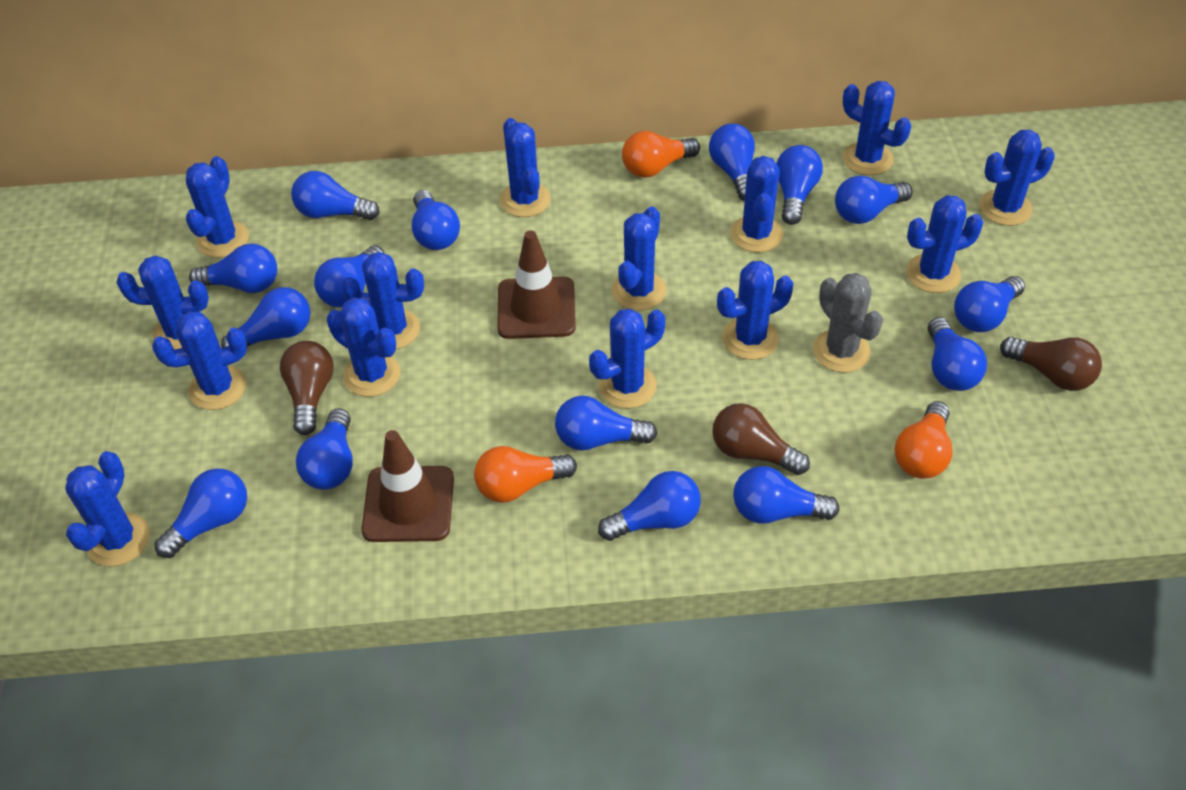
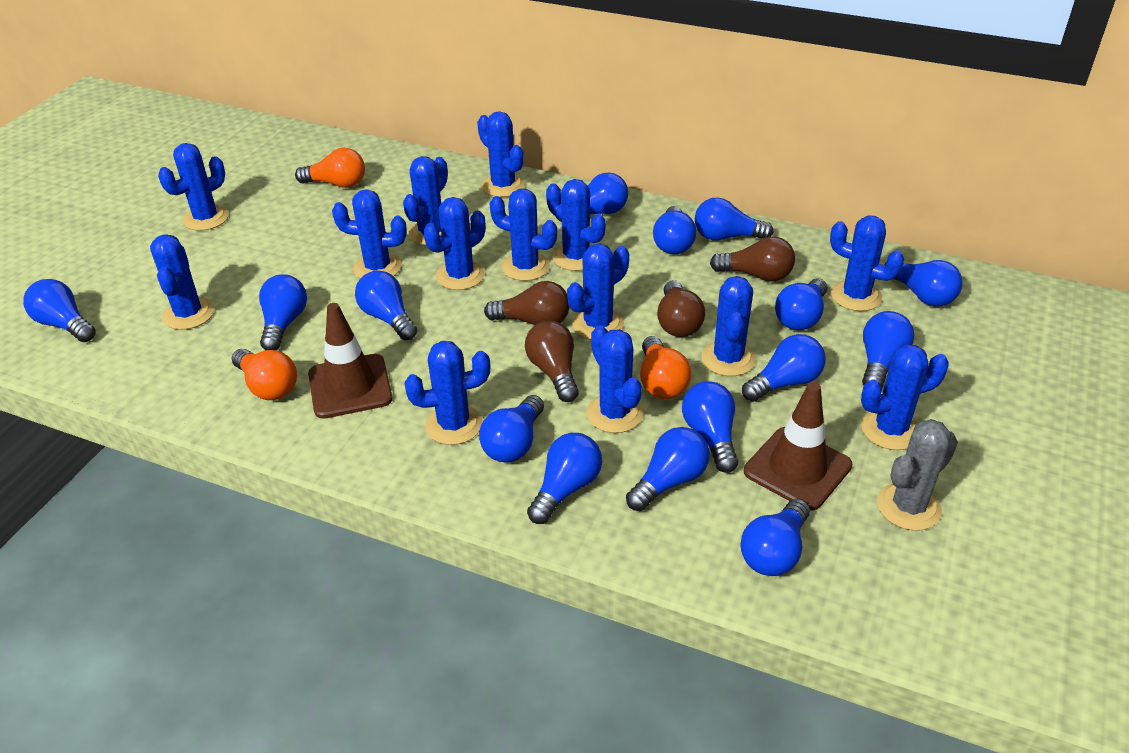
brown light bulb: 3 -> 4

